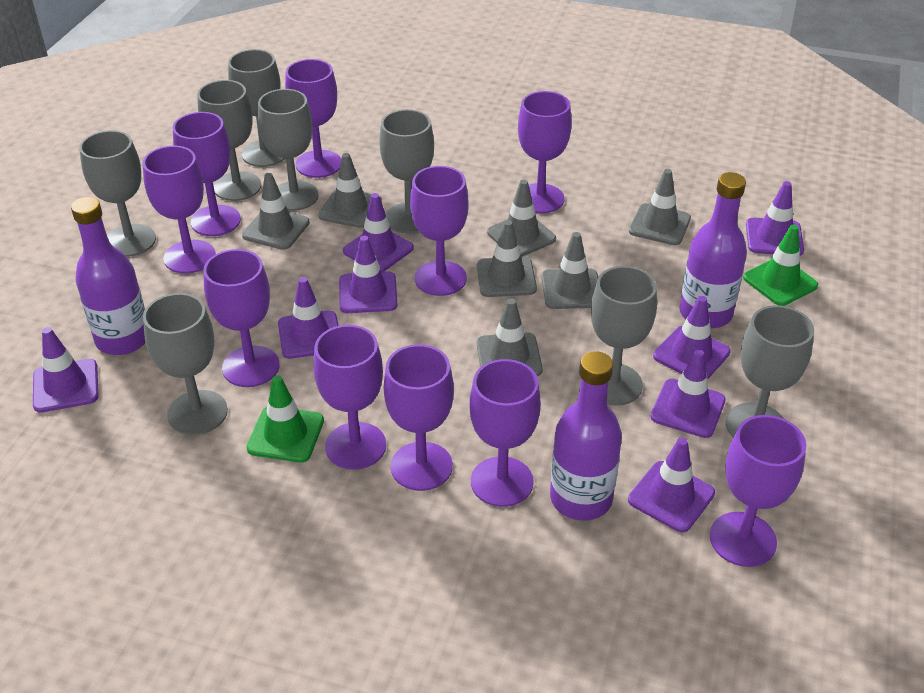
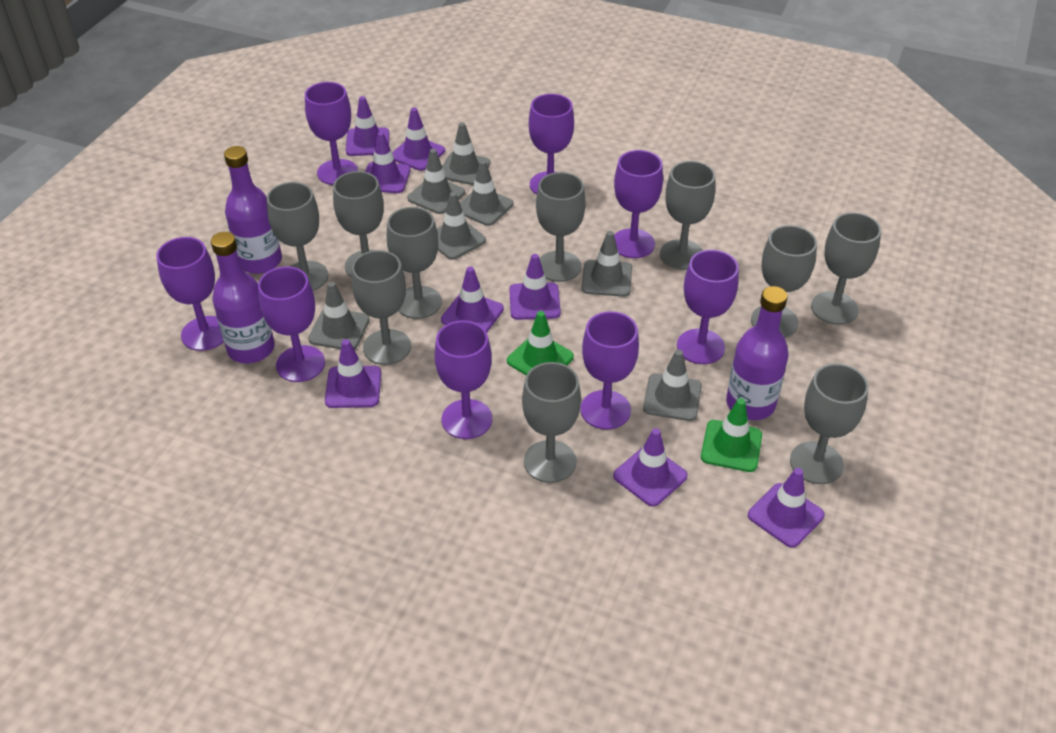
grey goblet: 8 -> 10
purple goblet: 10 -> 8

